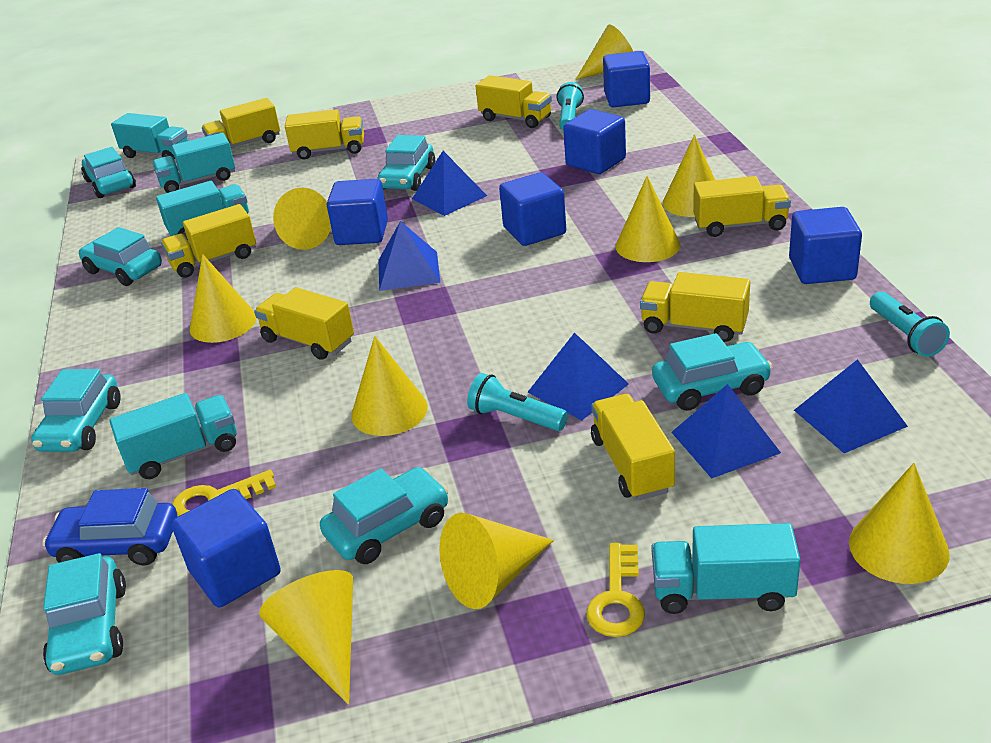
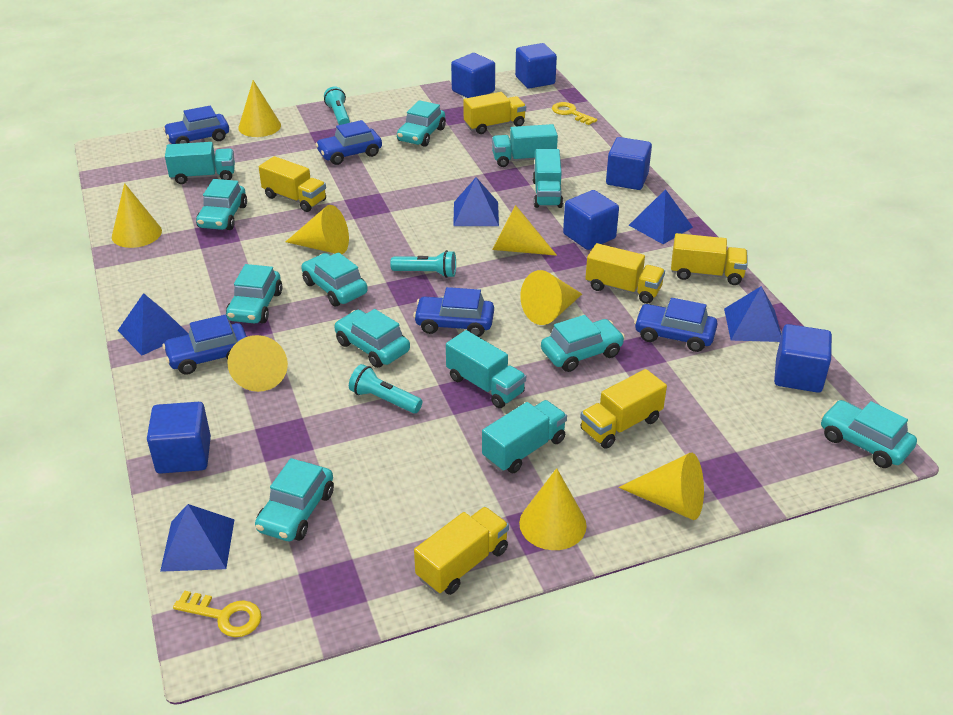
blue car: 1 -> 5
turquoise car: 7 -> 8
yellow cone: 9 -> 8
yellow truck: 8 -> 6

